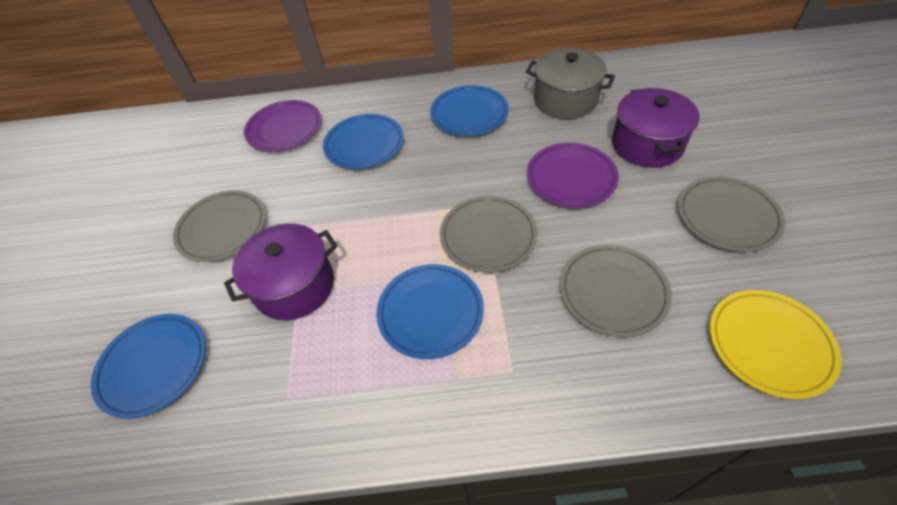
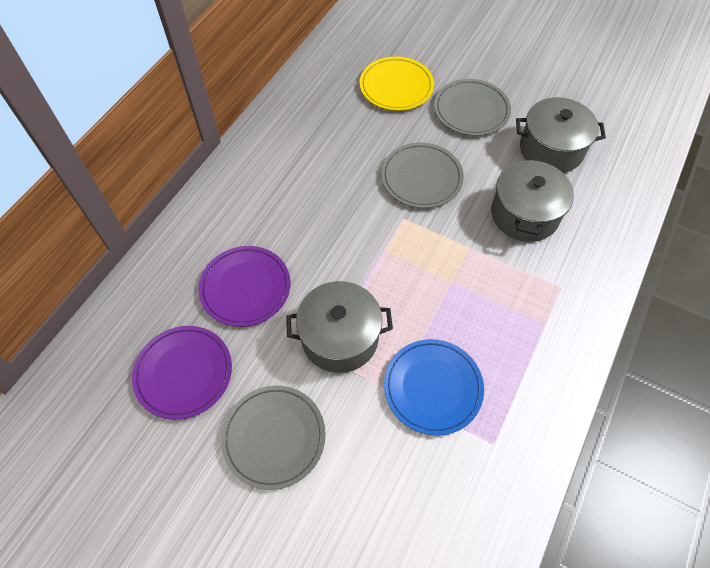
blue plate: 4 -> 1
grey plate: 4 -> 3
grey pot: 1 -> 3
purple pot: 2 -> 0

